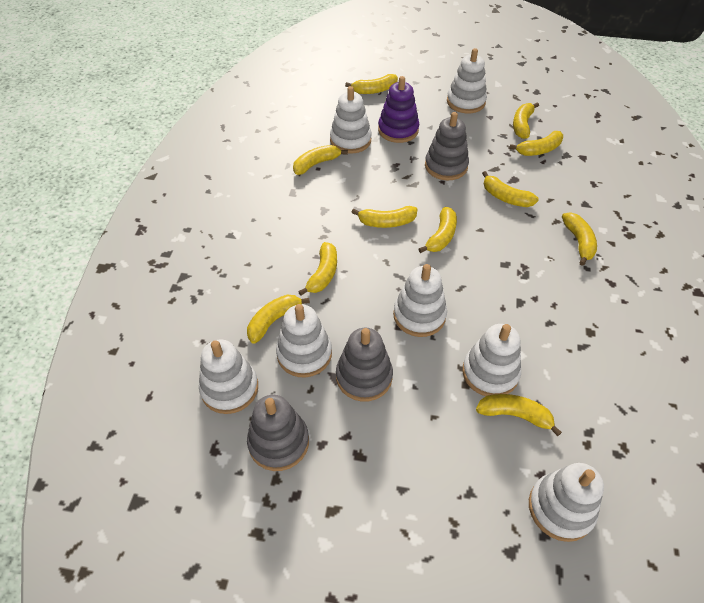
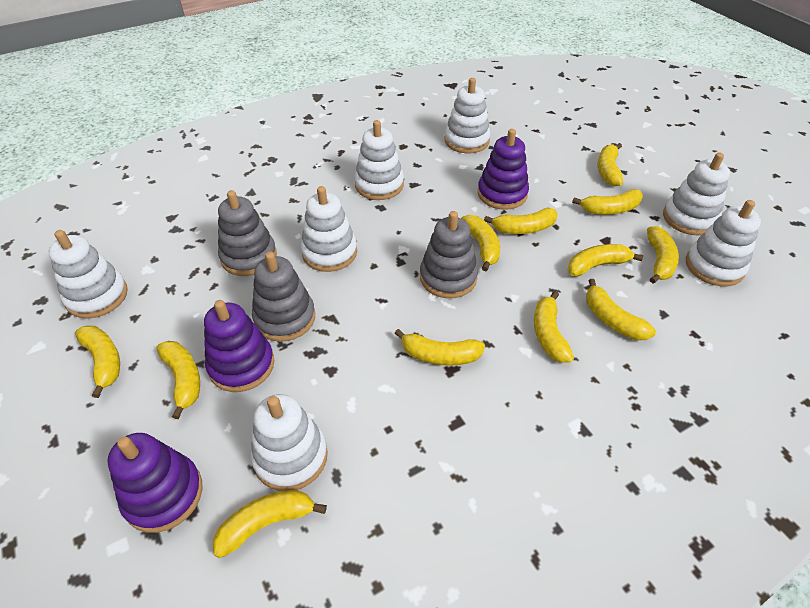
purple stacking toy: 1 -> 3
yellow banana: 11 -> 12

